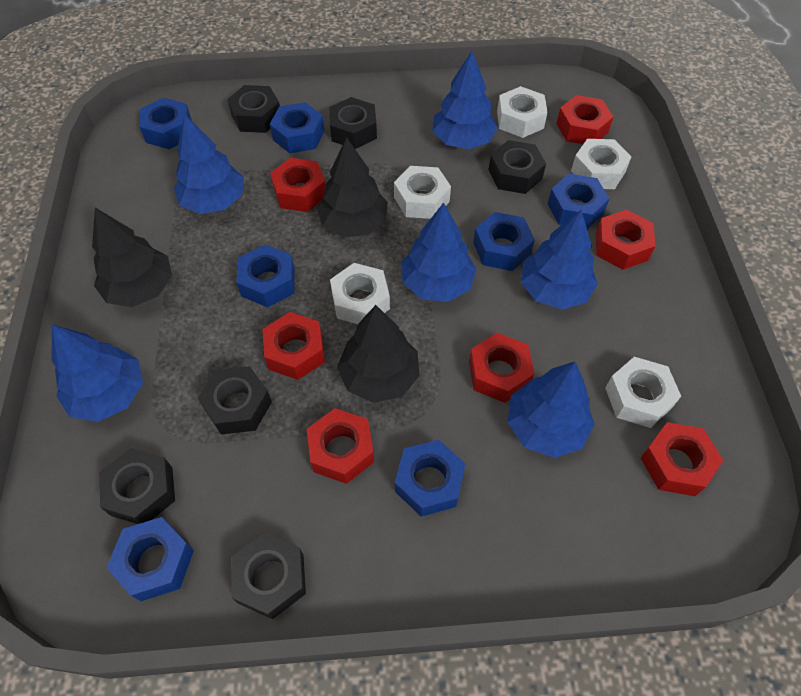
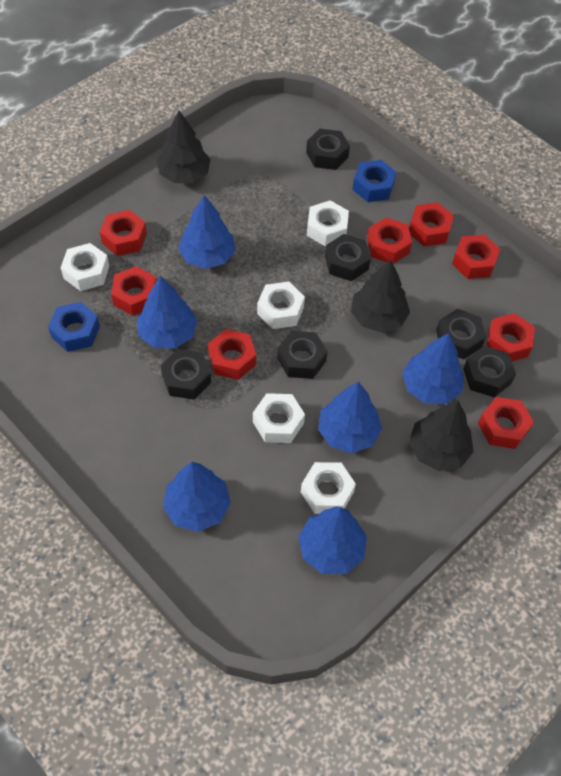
blue nut: 7 -> 2
red nut: 7 -> 8

